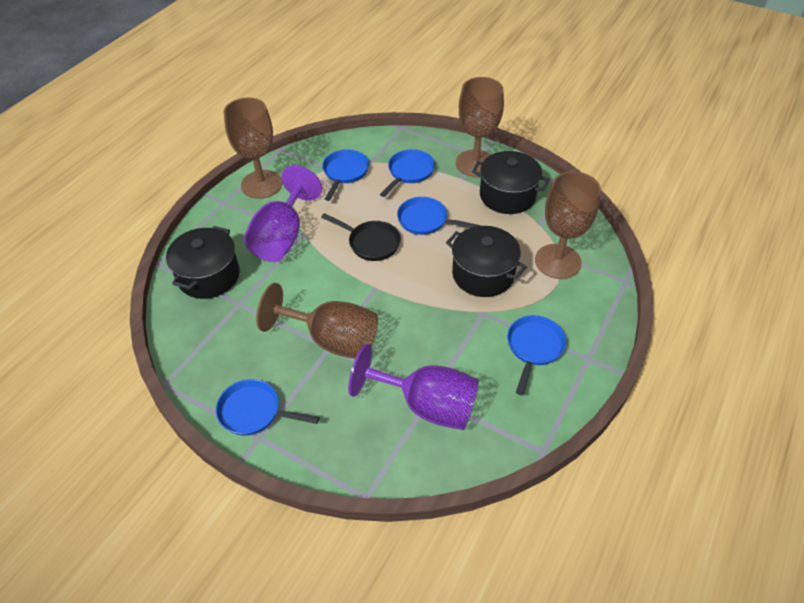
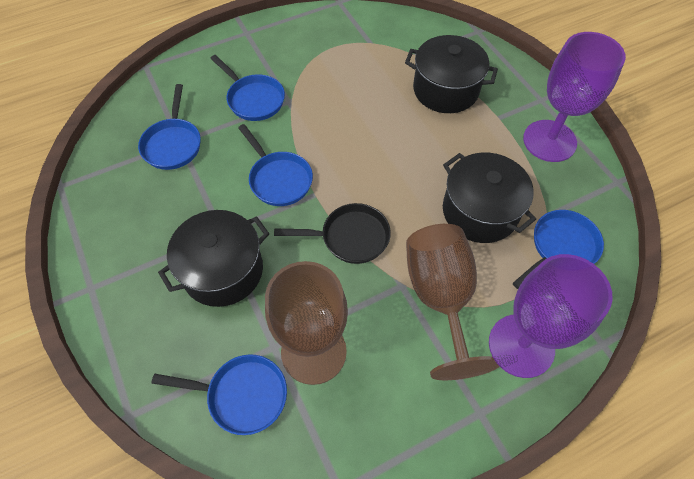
brown goblet: 4 -> 2

